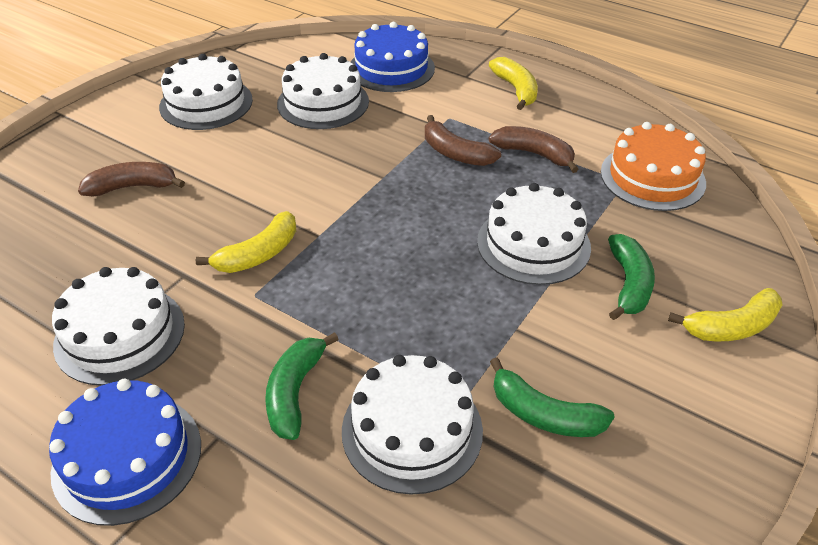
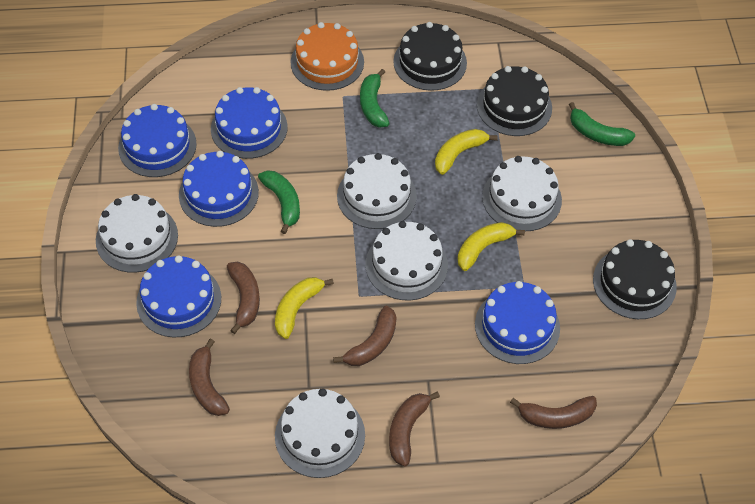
black cake: 0 -> 3
blue cake: 2 -> 5
brown banana: 3 -> 5

